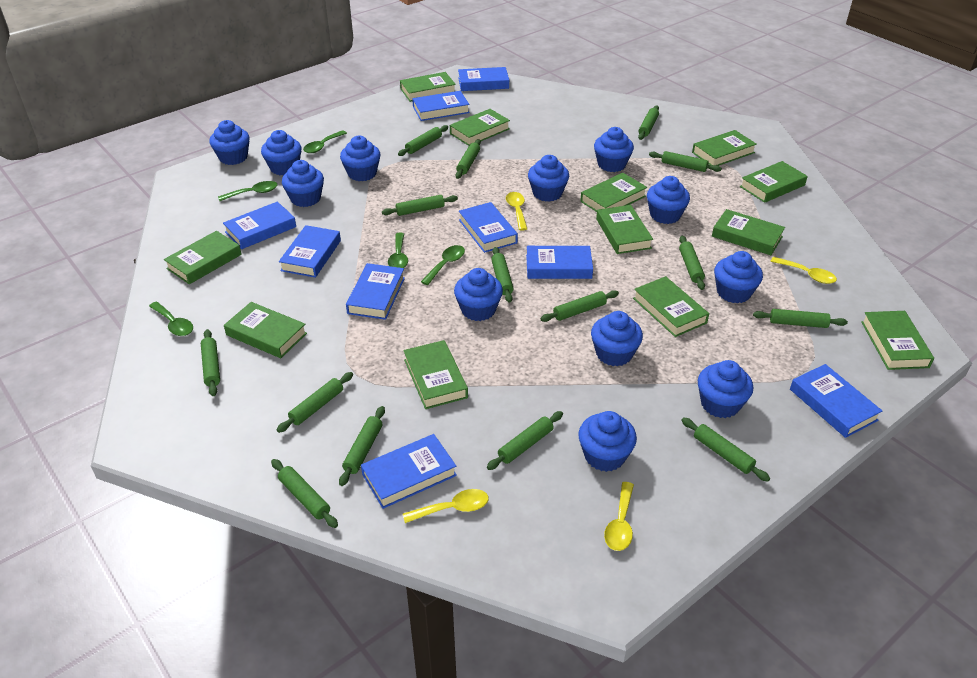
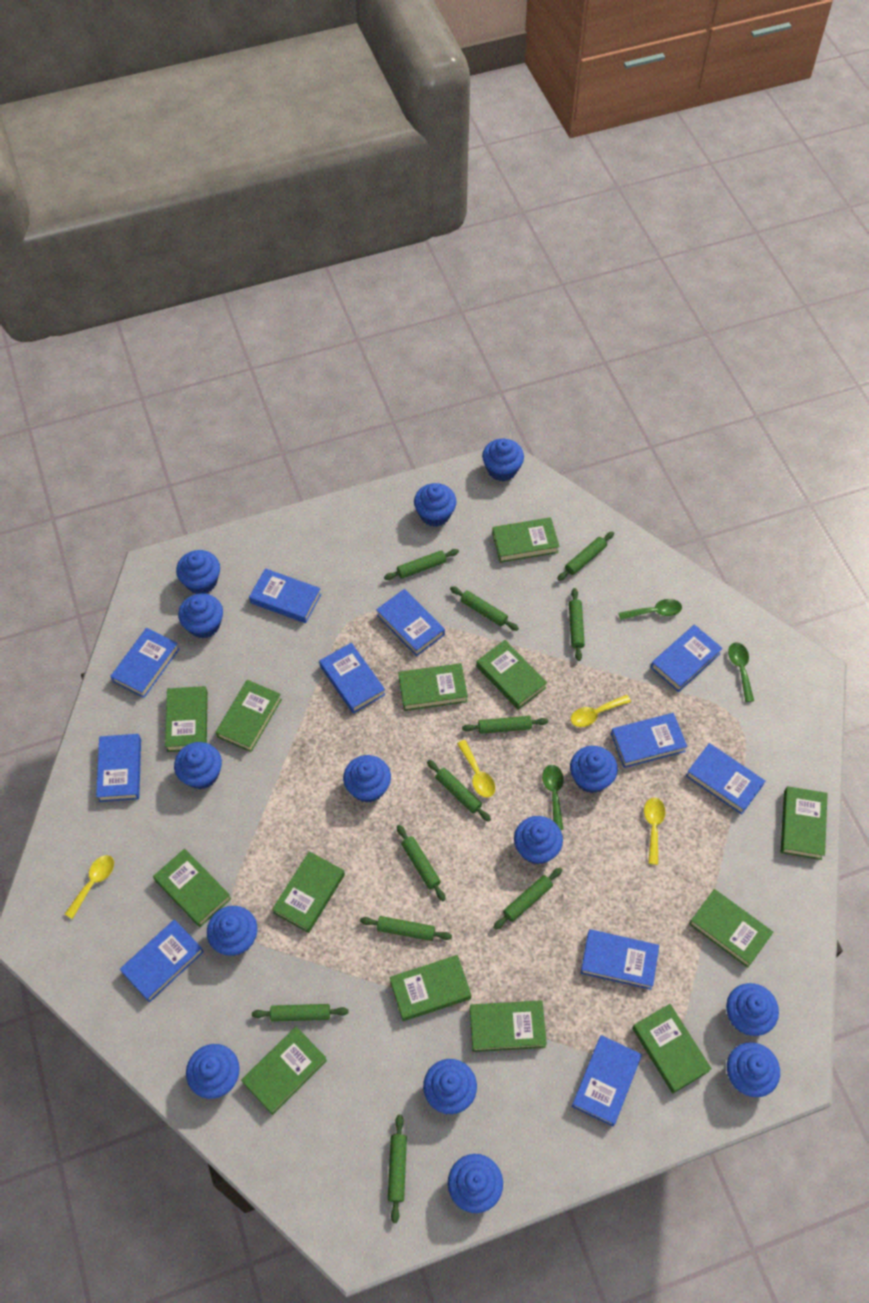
blue book: 9 -> 11
blue cupcake: 12 -> 14
green book: 12 -> 13
green rolling pin: 15 -> 11
green spoon: 5 -> 3

